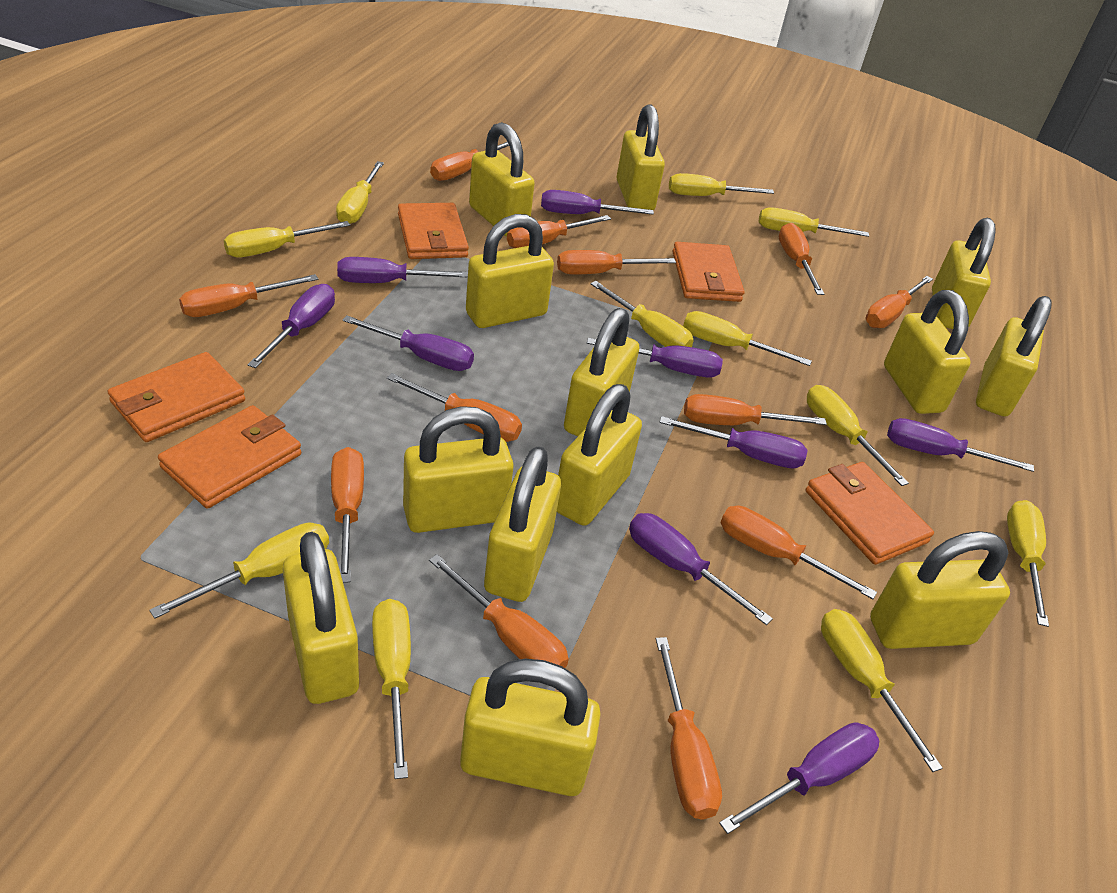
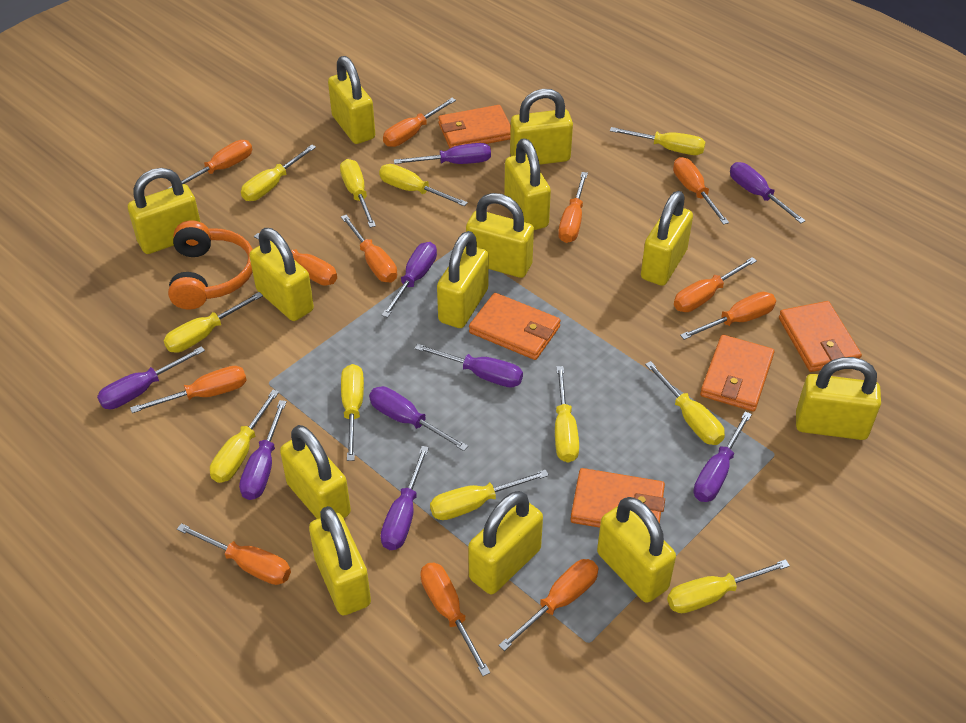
orange headphones: 0 -> 1

